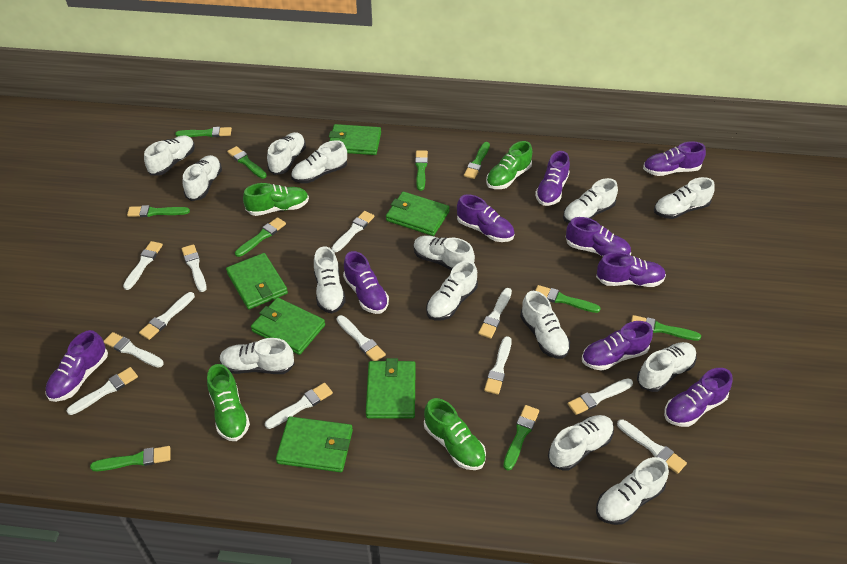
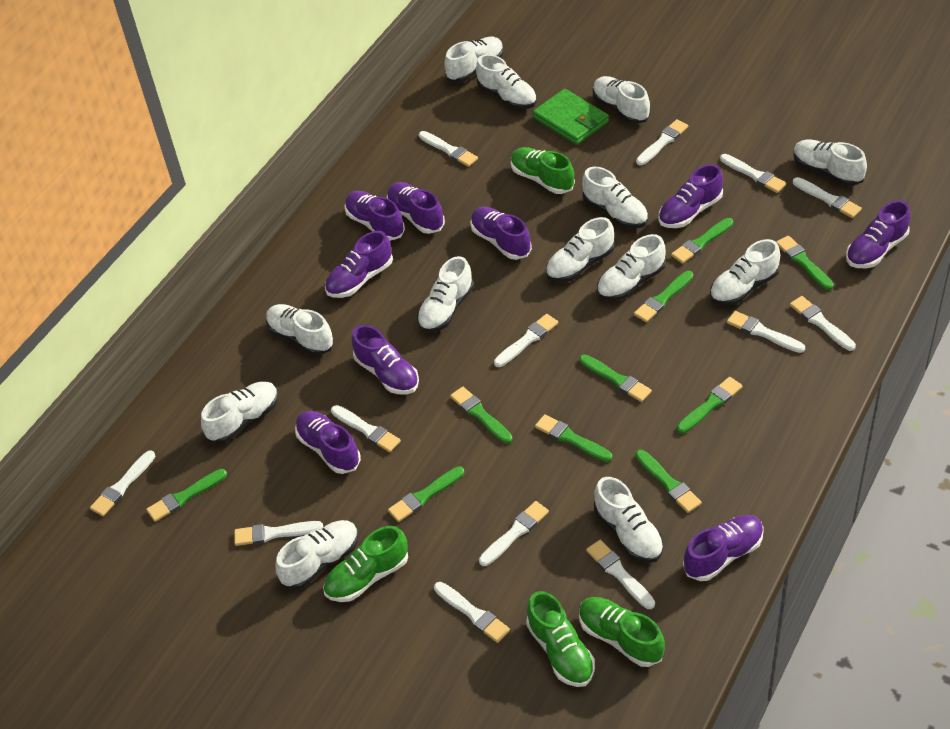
green wallet: 6 -> 1
white brush: 12 -> 13
white shoe: 14 -> 13

